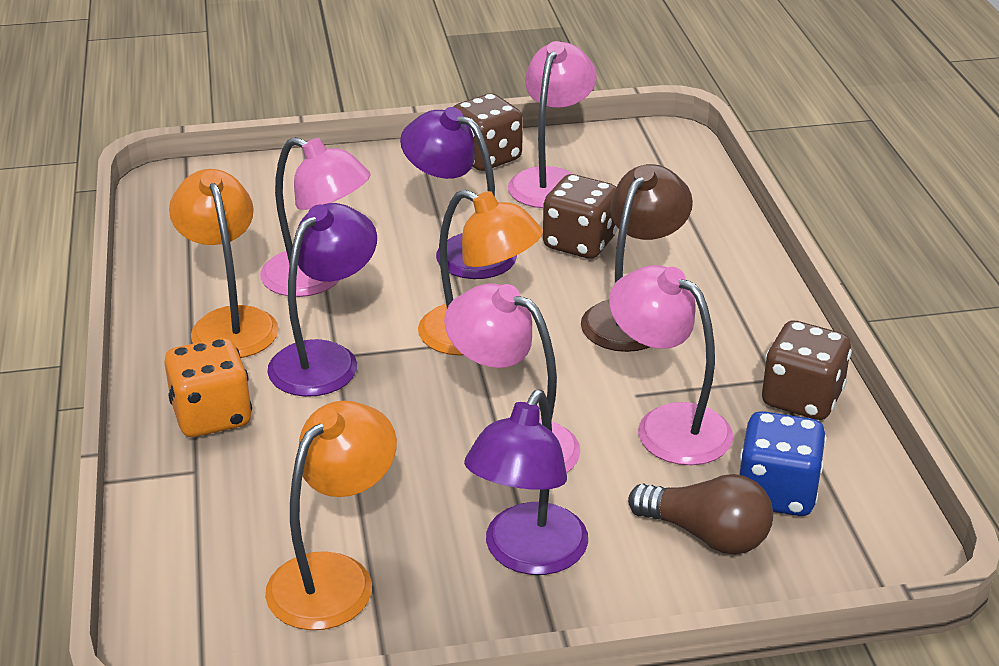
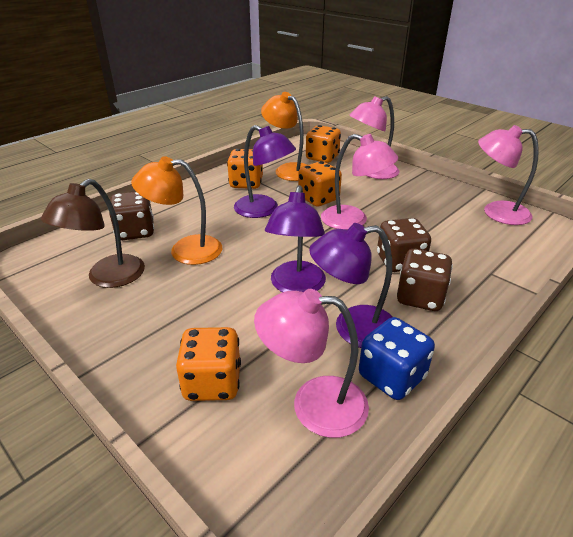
brown light bulb: 1 -> 0
orange dice: 1 -> 4
orange lamp: 3 -> 2

